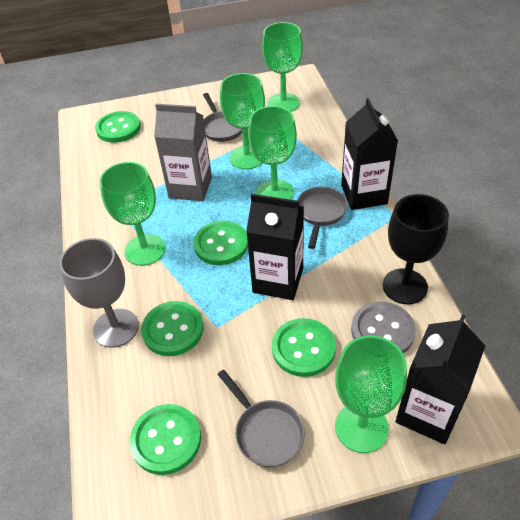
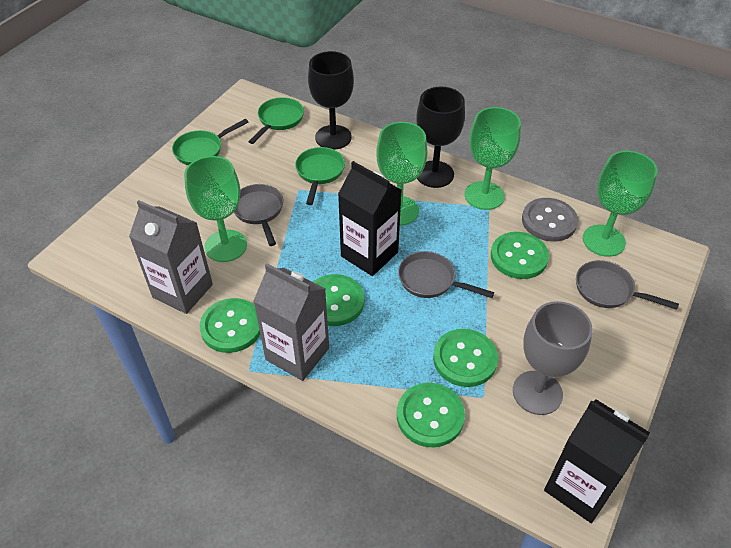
black carton: 3 -> 2
black goblet: 1 -> 2
green goblet: 5 -> 4
green pan: 0 -> 3
grey carton: 1 -> 2

